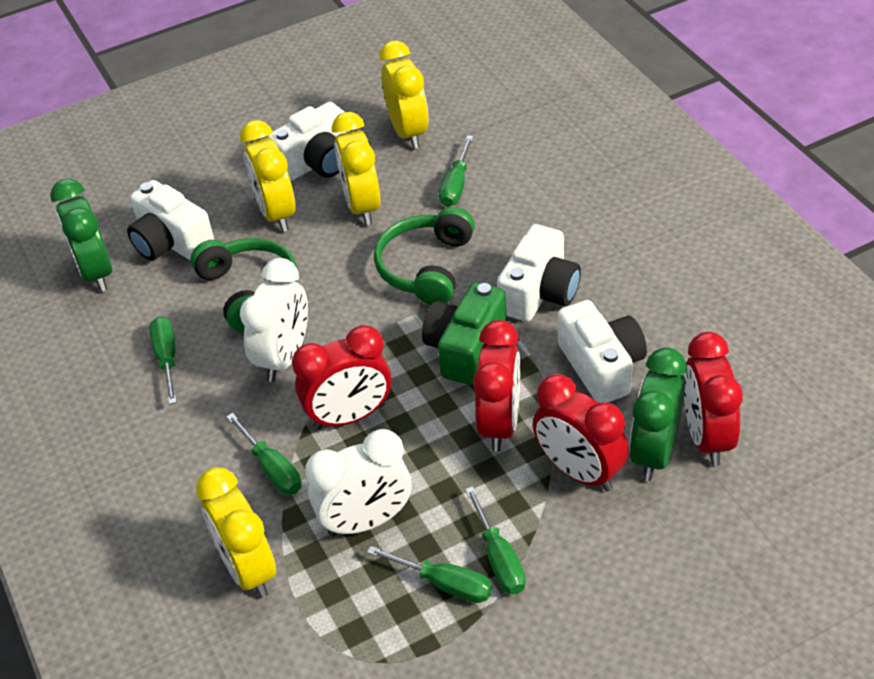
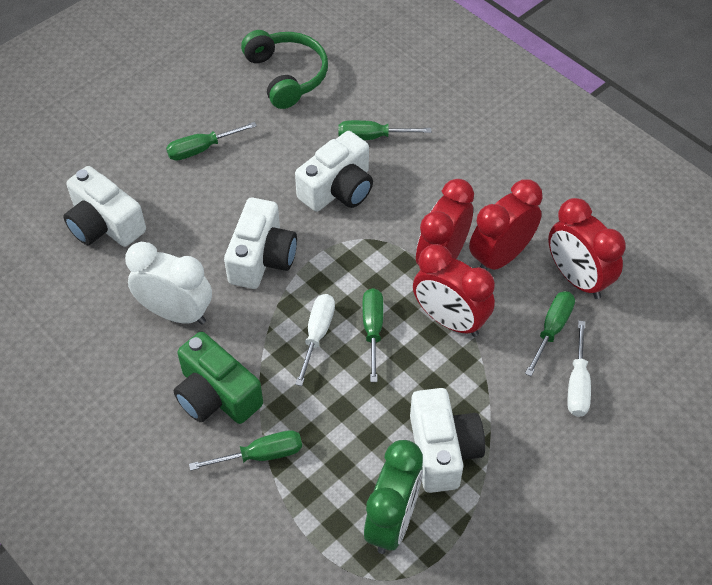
green clock: 2 -> 1
green headphones: 2 -> 1
white clock: 2 -> 1
white screwdriver: 0 -> 2
yellow clock: 4 -> 0

